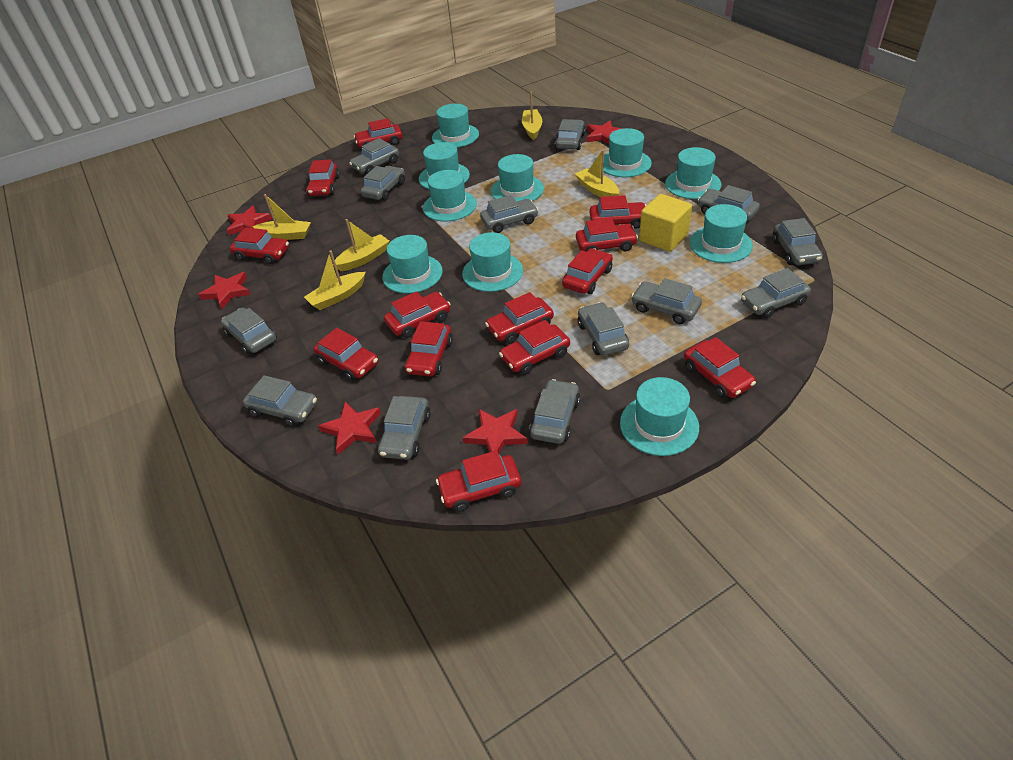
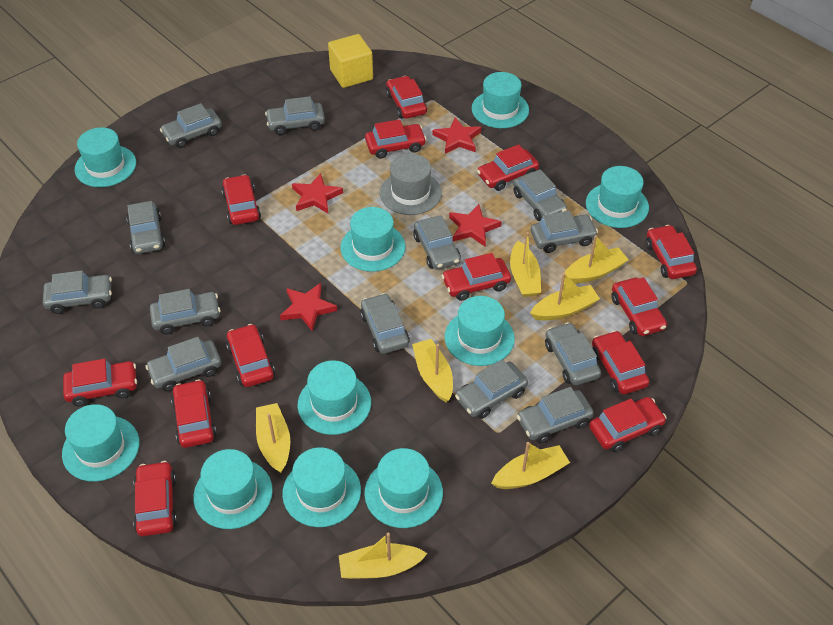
grey hat: 0 -> 1
red star: 5 -> 4
yellow boat: 5 -> 7

